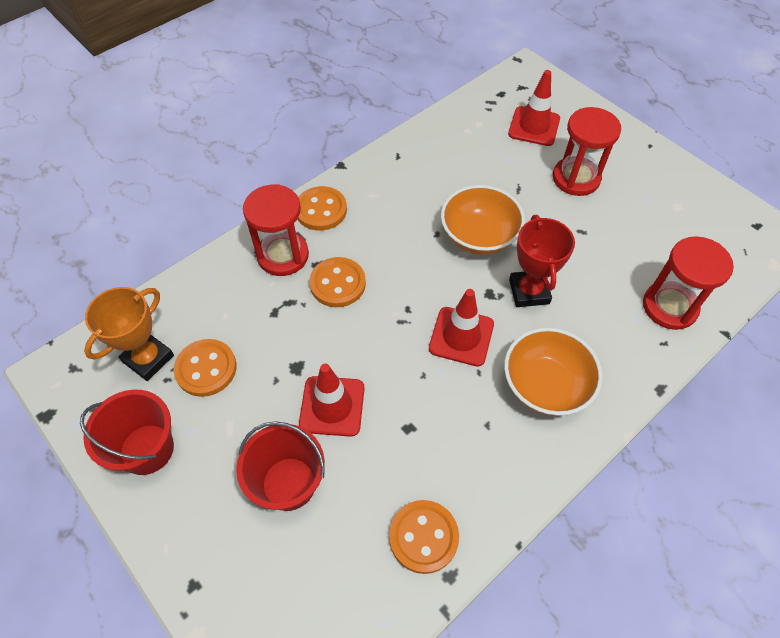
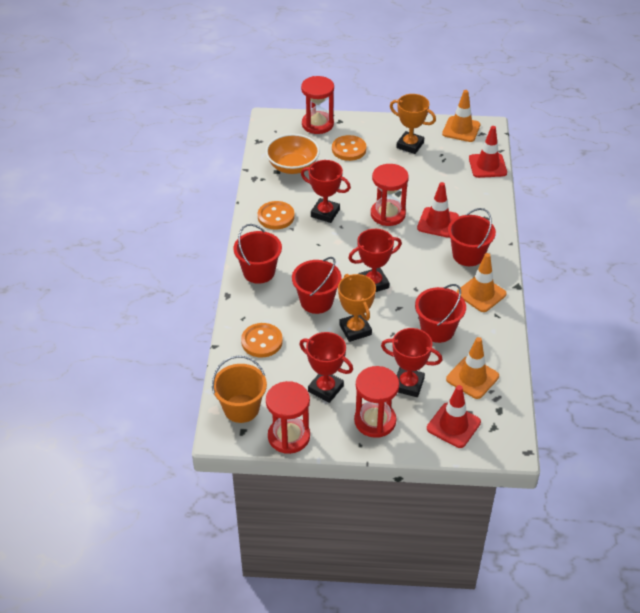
orange bowl: 2 -> 1
orange bucket: 0 -> 1
orange button: 4 -> 3
orange traffic cone: 0 -> 3
orange trophy: 1 -> 2
red bucket: 2 -> 4
red hourglass: 3 -> 4
red trophy: 1 -> 4

